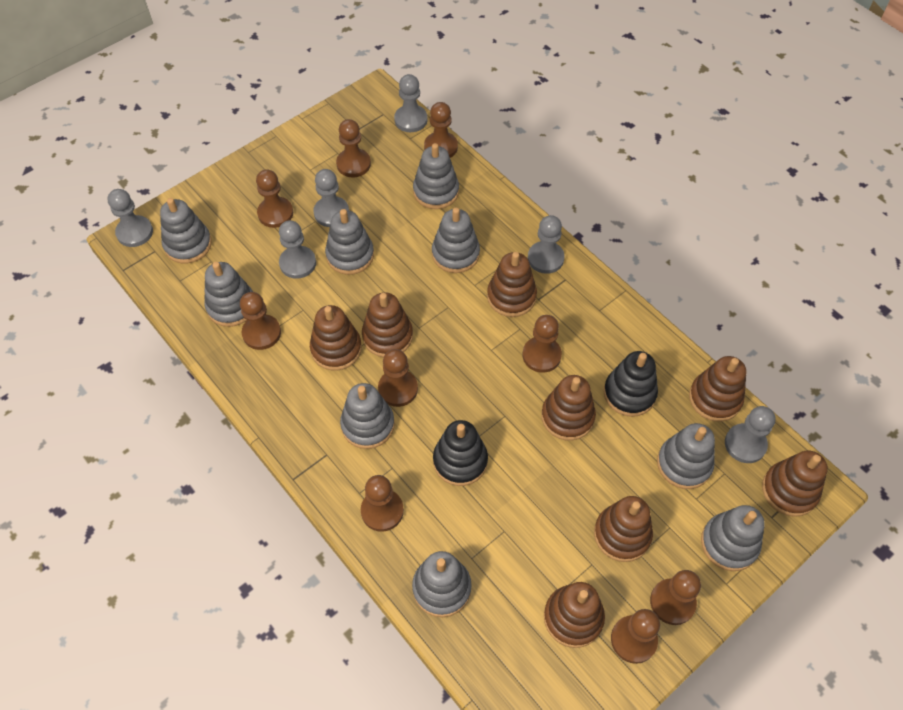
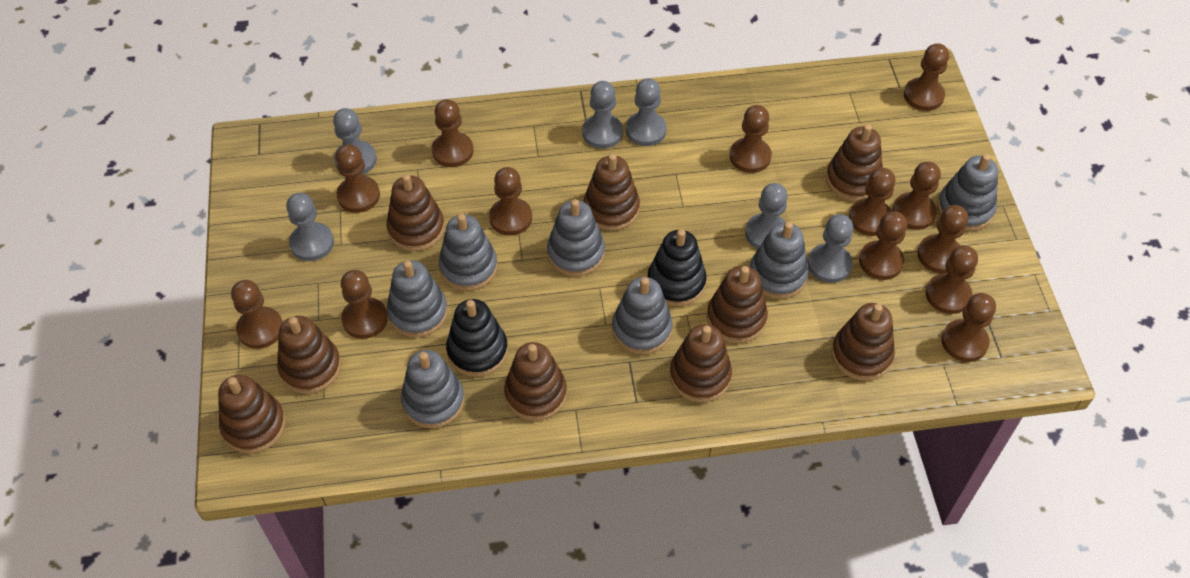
brown pawn: 9 -> 13
brown stacking toy: 8 -> 9
grey stacking toy: 9 -> 7

